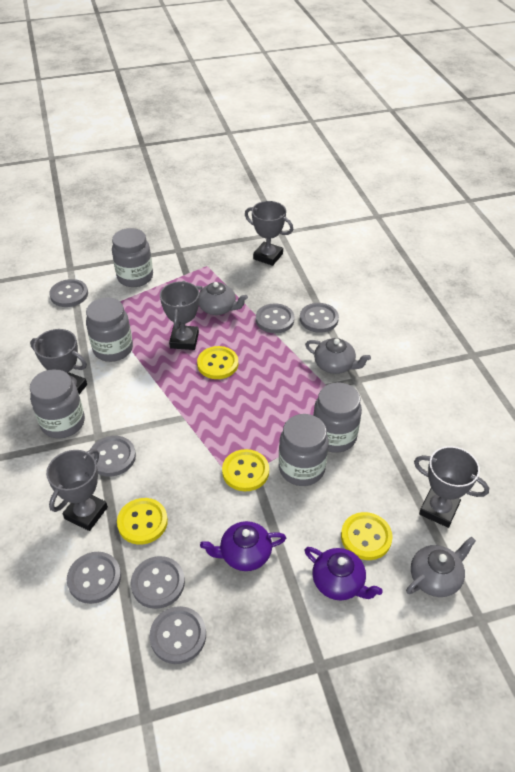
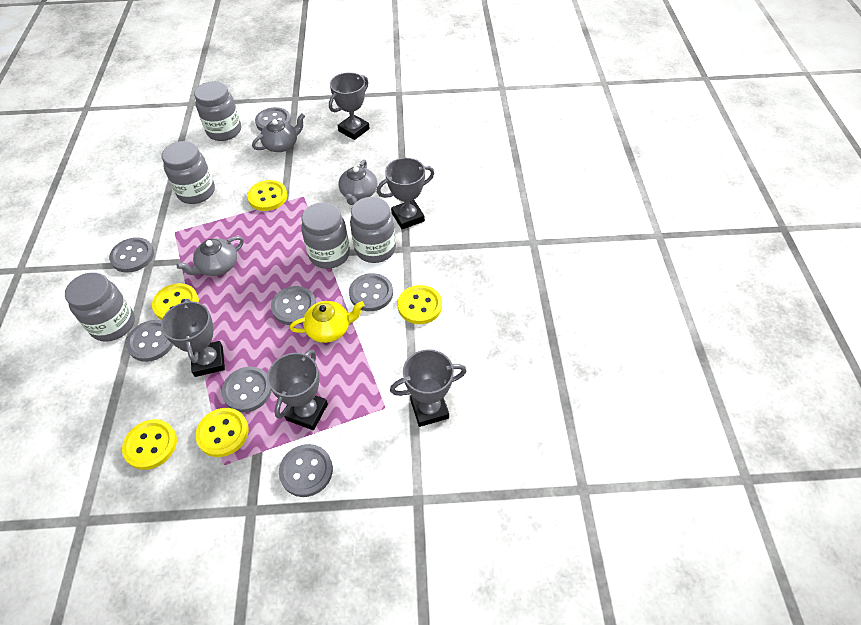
purple teapot: 2 -> 0
yellow button: 4 -> 5
yellow teapot: 0 -> 1

